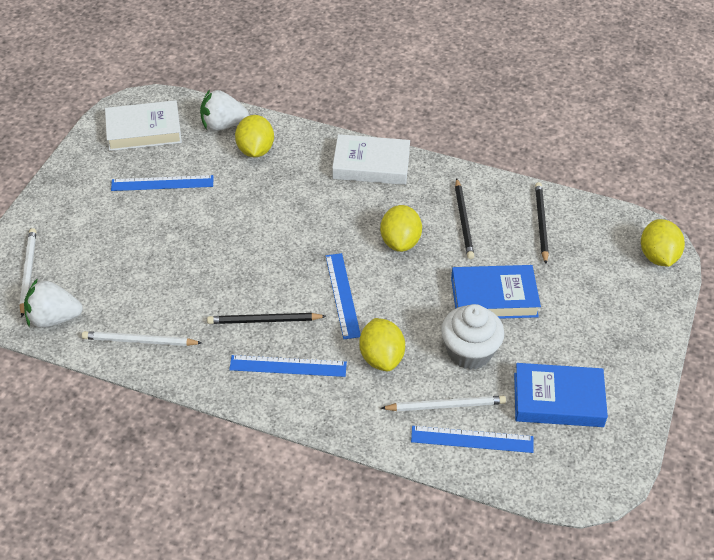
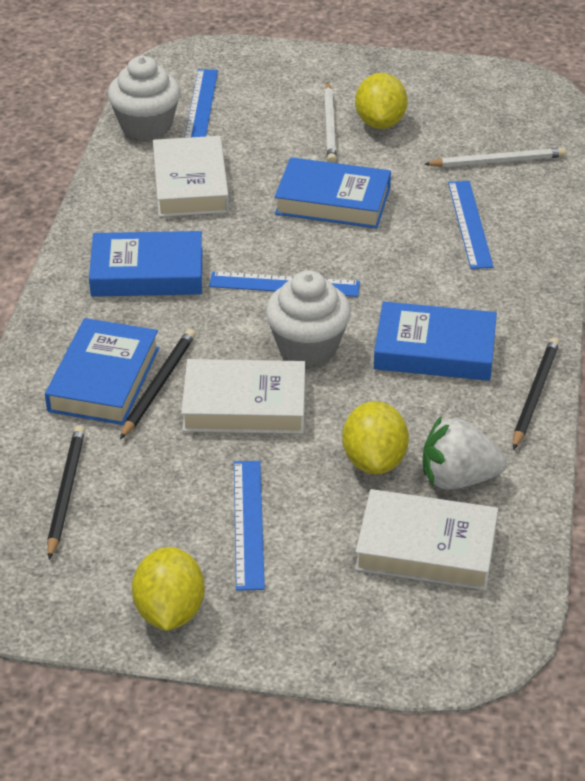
blue book: 2 -> 4
white book: 2 -> 3
white cupcake: 1 -> 2
white pencil: 3 -> 2
white strawberry: 2 -> 1
yellow lemon: 4 -> 3

